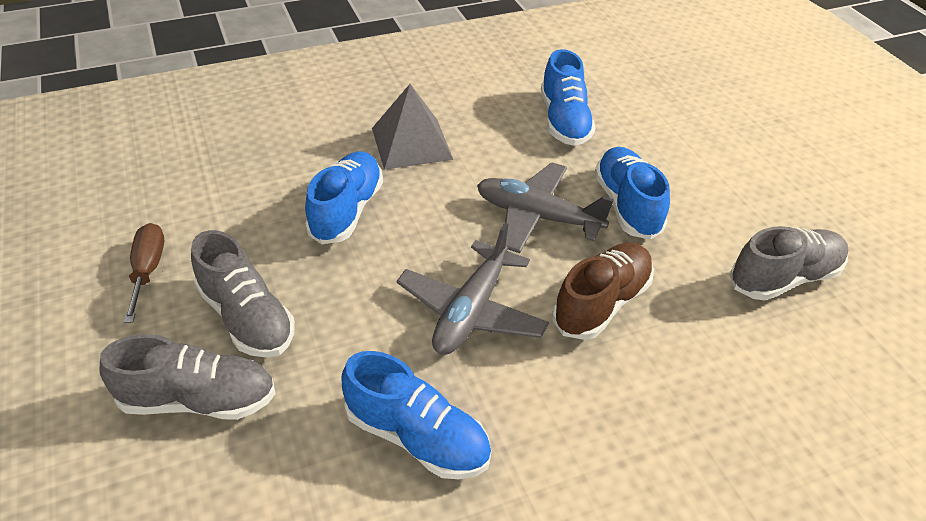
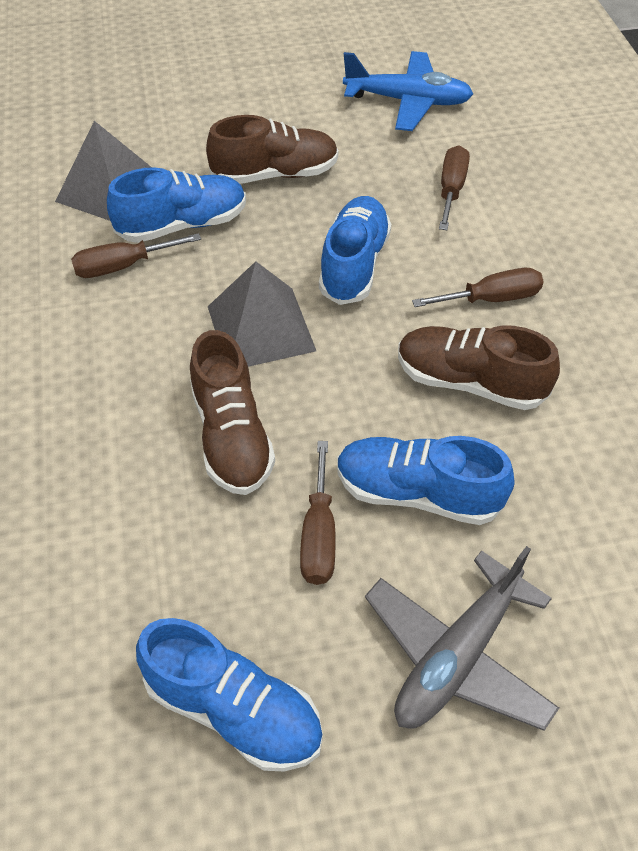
blue plane: 0 -> 1
brown screwdriver: 1 -> 4
brown shoe: 1 -> 3
grey plane: 2 -> 1
grey pyramid: 1 -> 2
grey shoe: 3 -> 0

